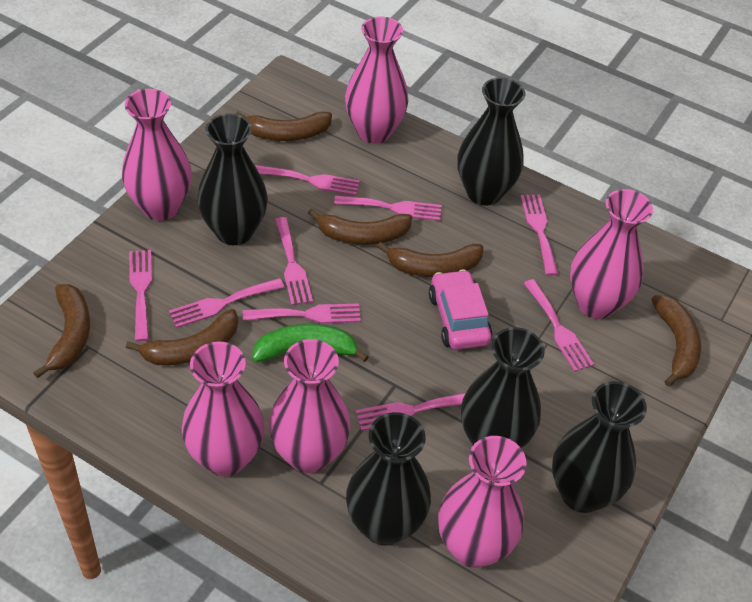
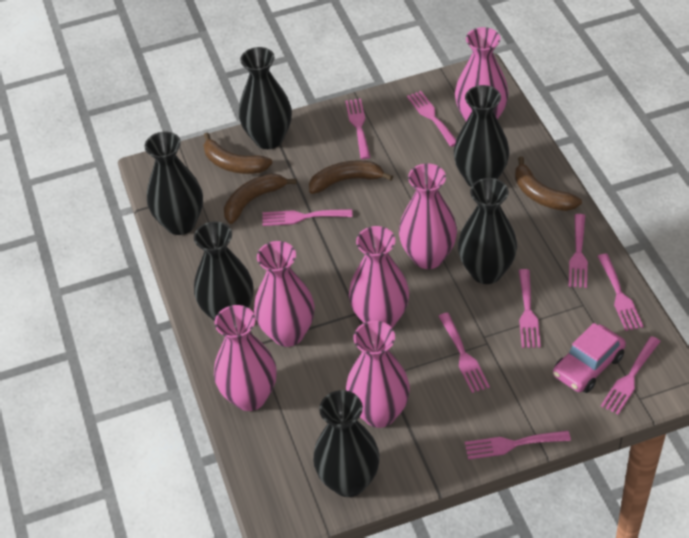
black vase: 5 -> 6
brown banana: 6 -> 4
green banana: 1 -> 0

